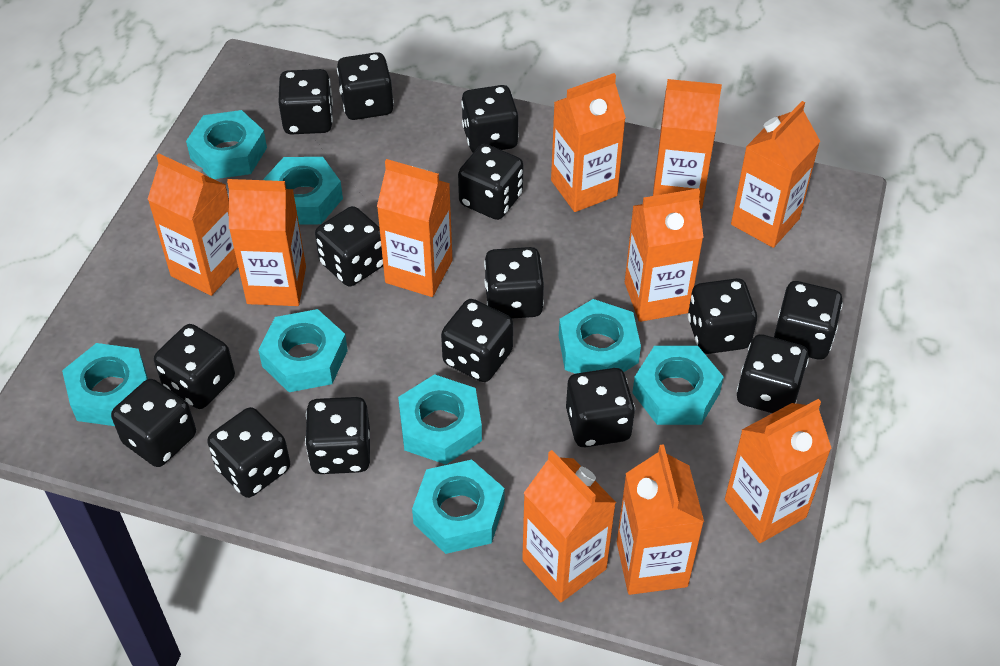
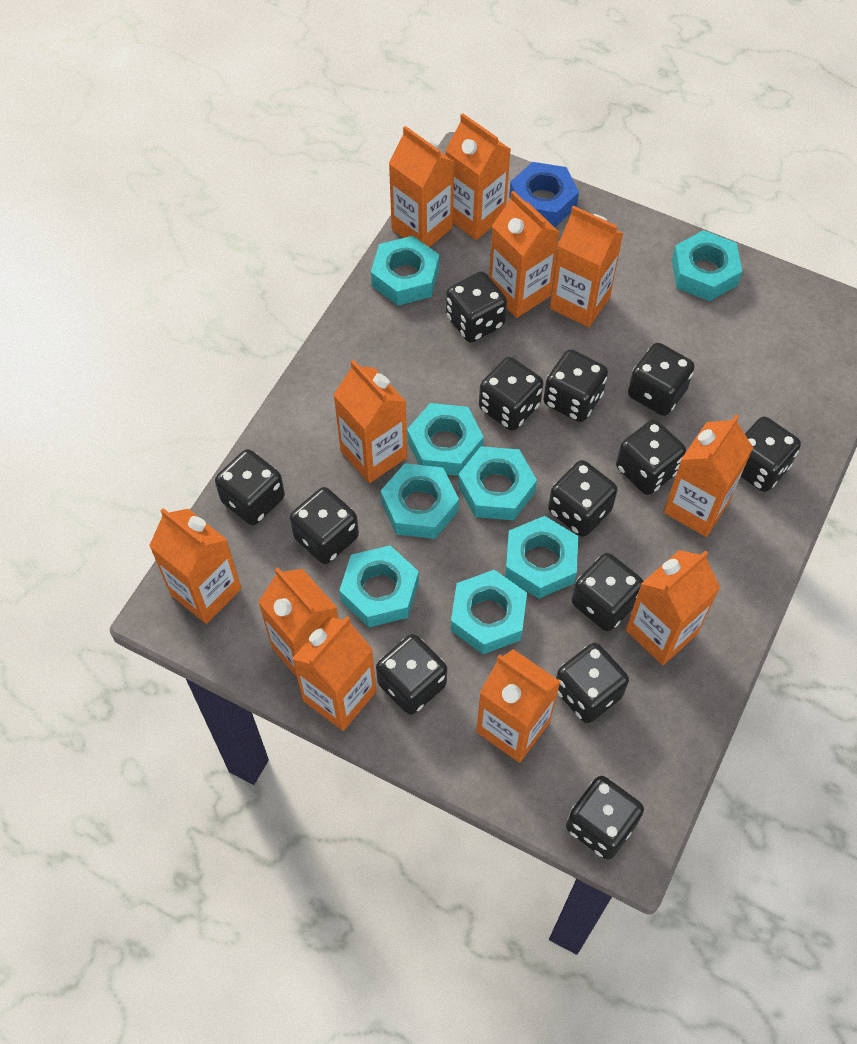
black dice: 15 -> 13
blue nut: 0 -> 1
orange carton: 10 -> 11

